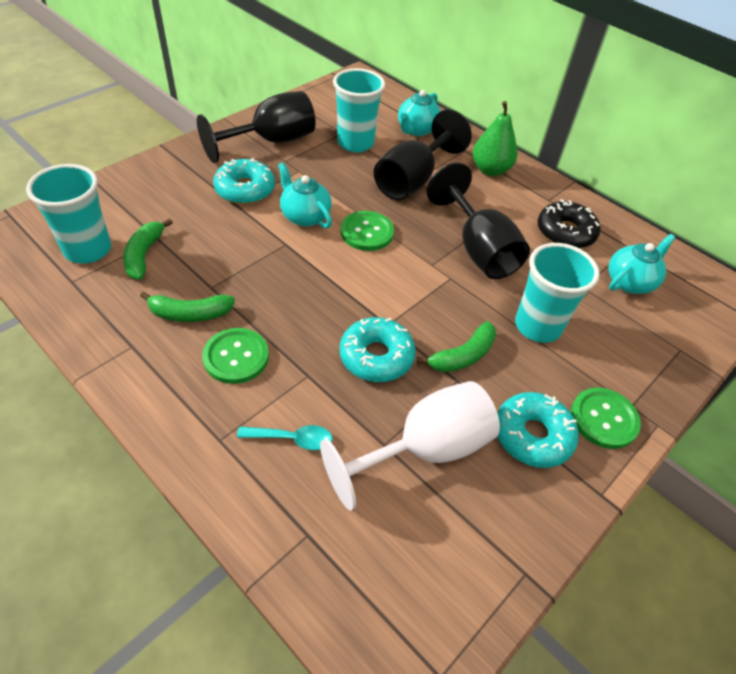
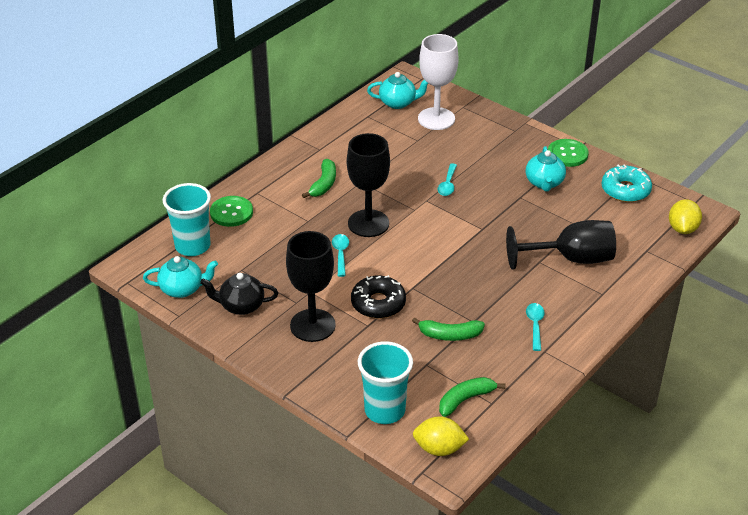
black teapot: 0 -> 1
green button: 3 -> 2
green pear: 1 -> 0
turquoise cup: 3 -> 2
turquoise donut: 3 -> 1
turquoise spoon: 1 -> 3
yellow lemon: 0 -> 2

